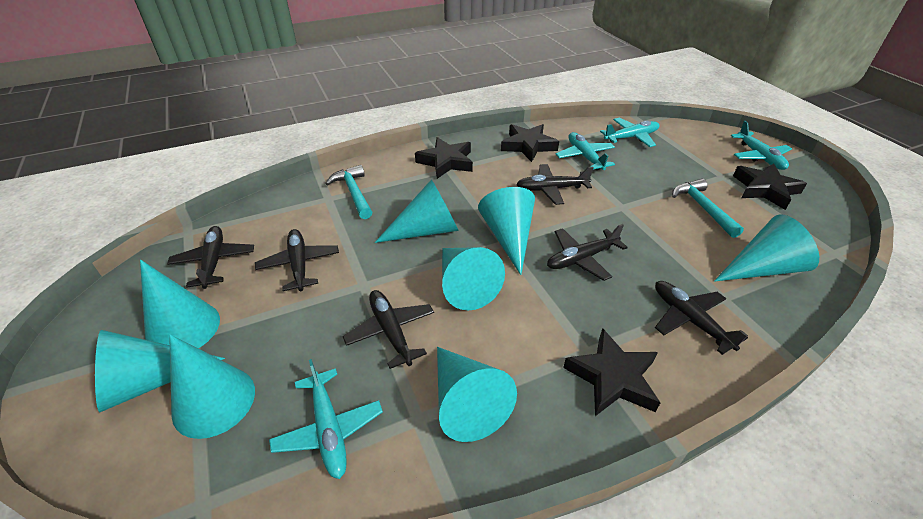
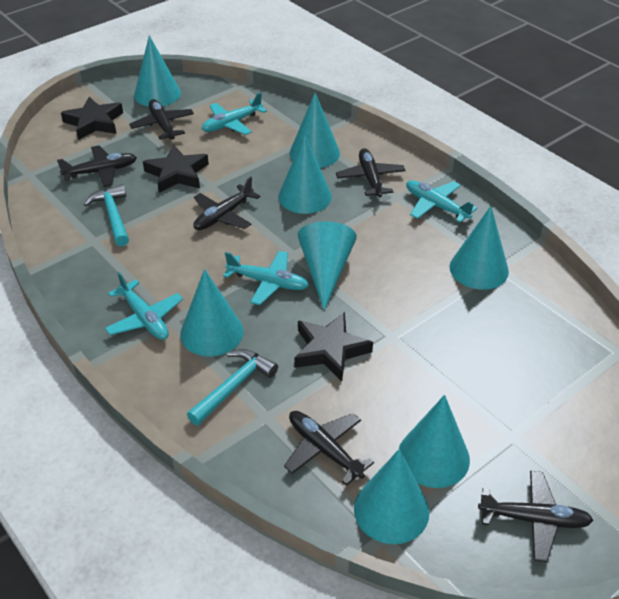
black star: 4 -> 3

